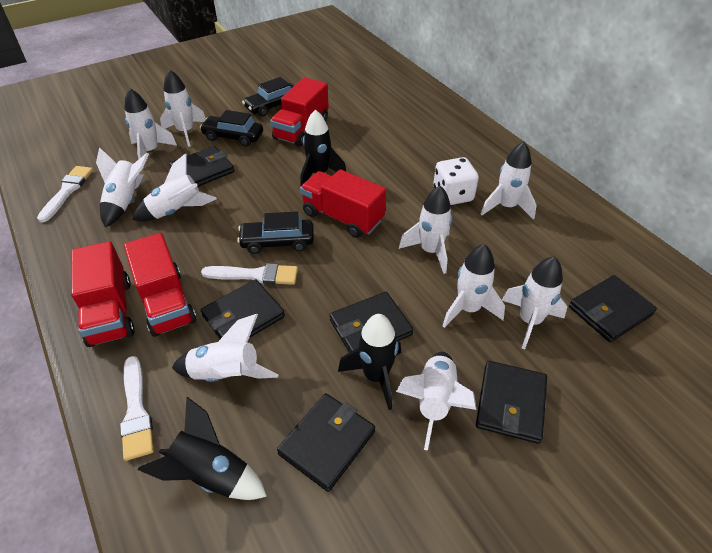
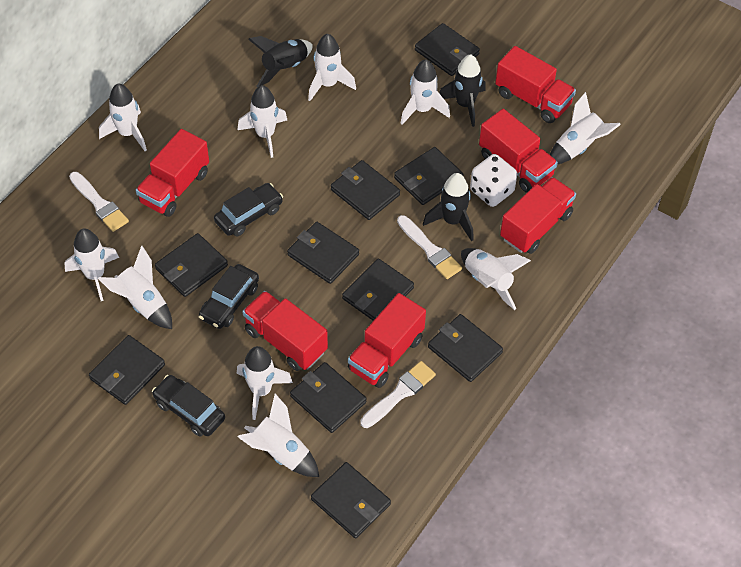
black wallet: 6 -> 10
red truck: 4 -> 6

